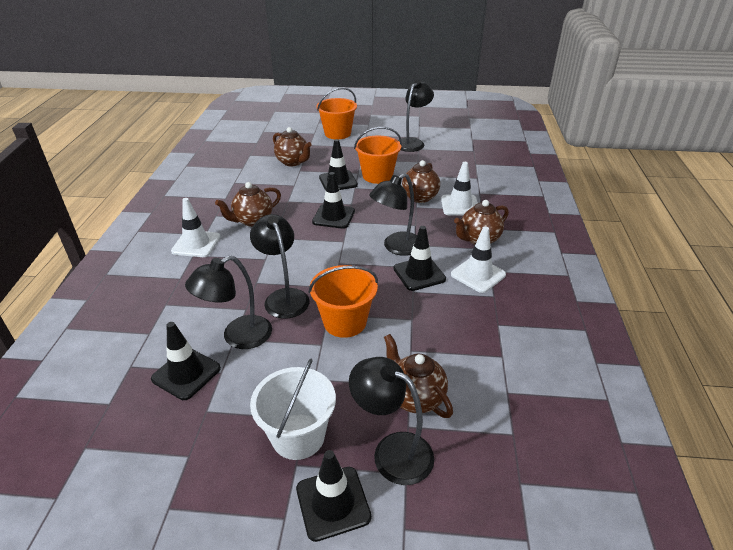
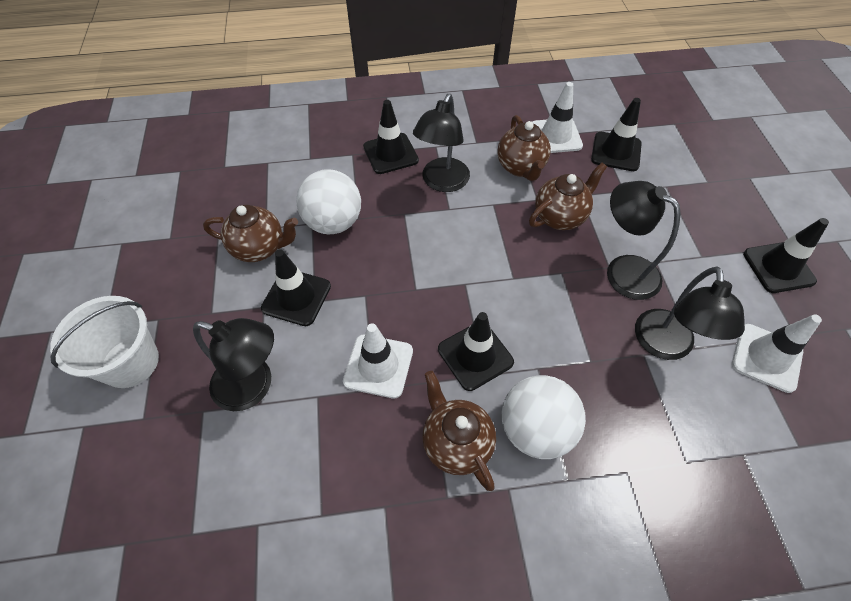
black lamp: 5 -> 4
brown teapot: 5 -> 4
orange bucket: 3 -> 0
white ball: 0 -> 2

